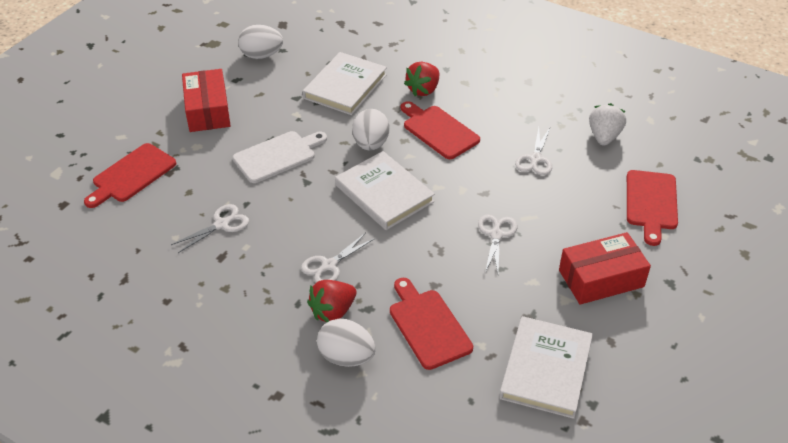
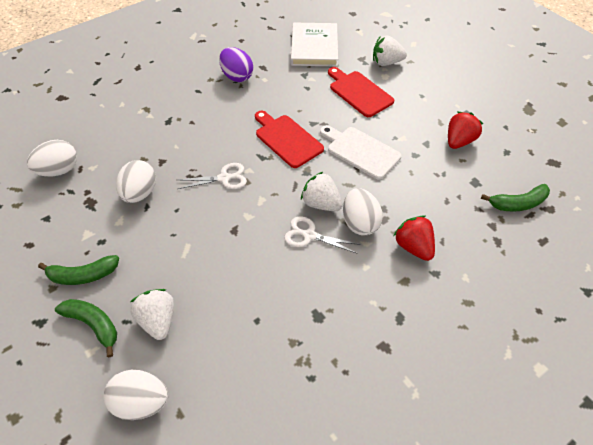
green banana: 0 -> 3
purple egg: 0 -> 1
red box: 2 -> 0
red cutting board: 4 -> 2
white book: 3 -> 1
white egg: 3 -> 4
white scissors: 4 -> 2
white strawberry: 1 -> 3

